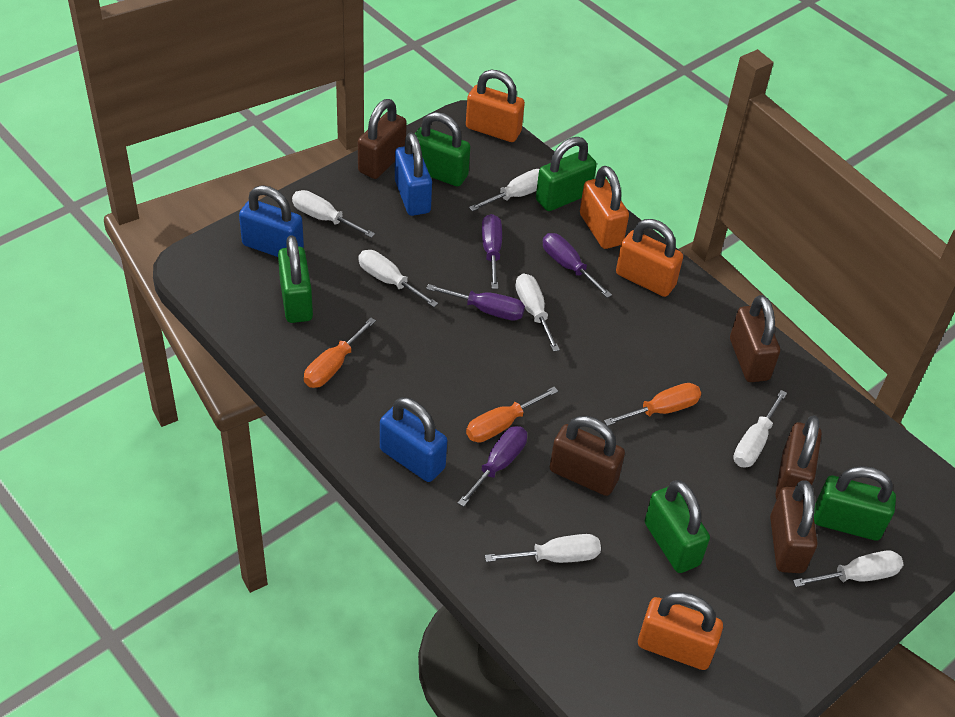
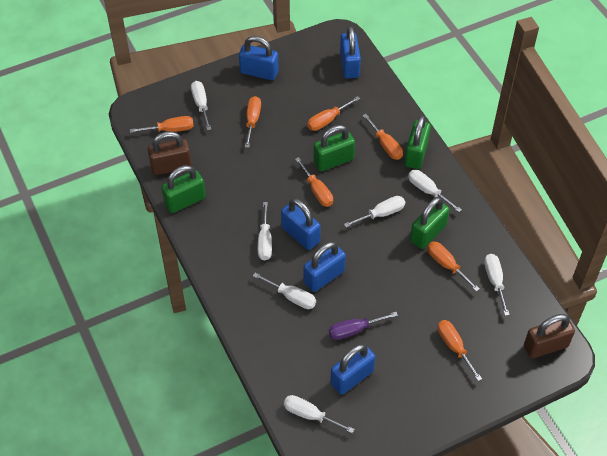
blue padlock: 3 -> 5
brown padlock: 5 -> 2
green padlock: 5 -> 4
orange padlock: 4 -> 0
orange screwdriver: 3 -> 7
purple screwdriver: 4 -> 1

